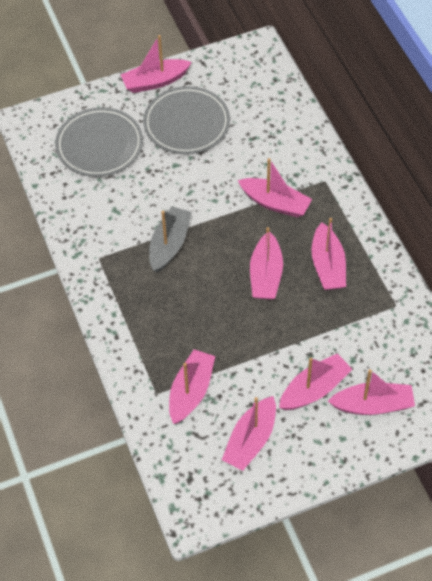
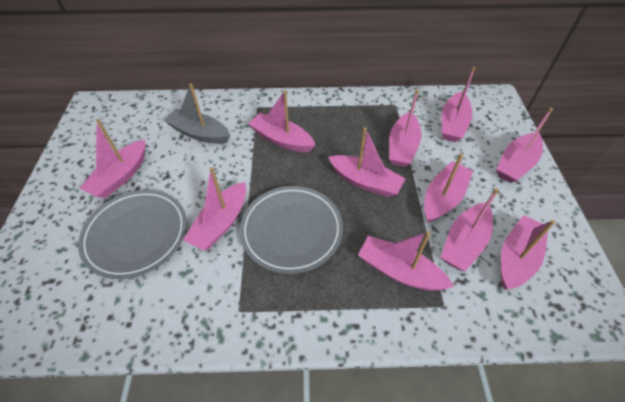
pink boat: 8 -> 11

